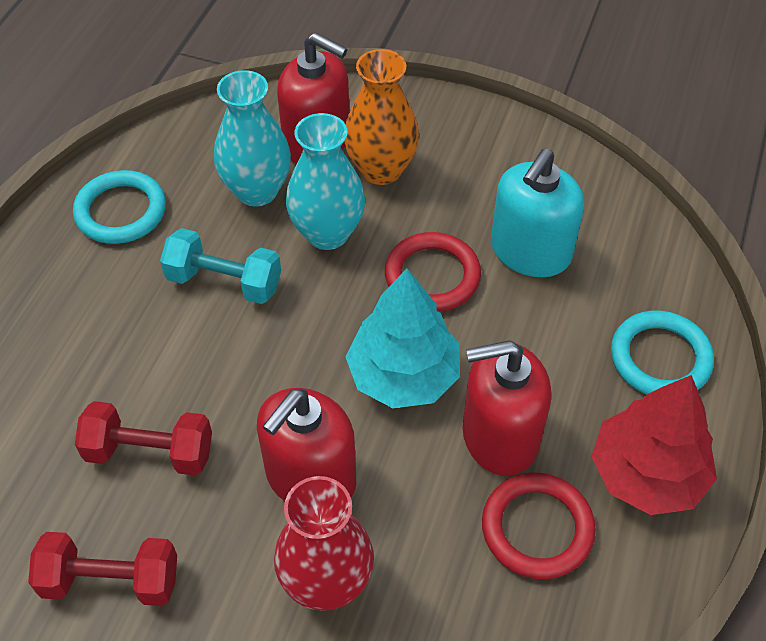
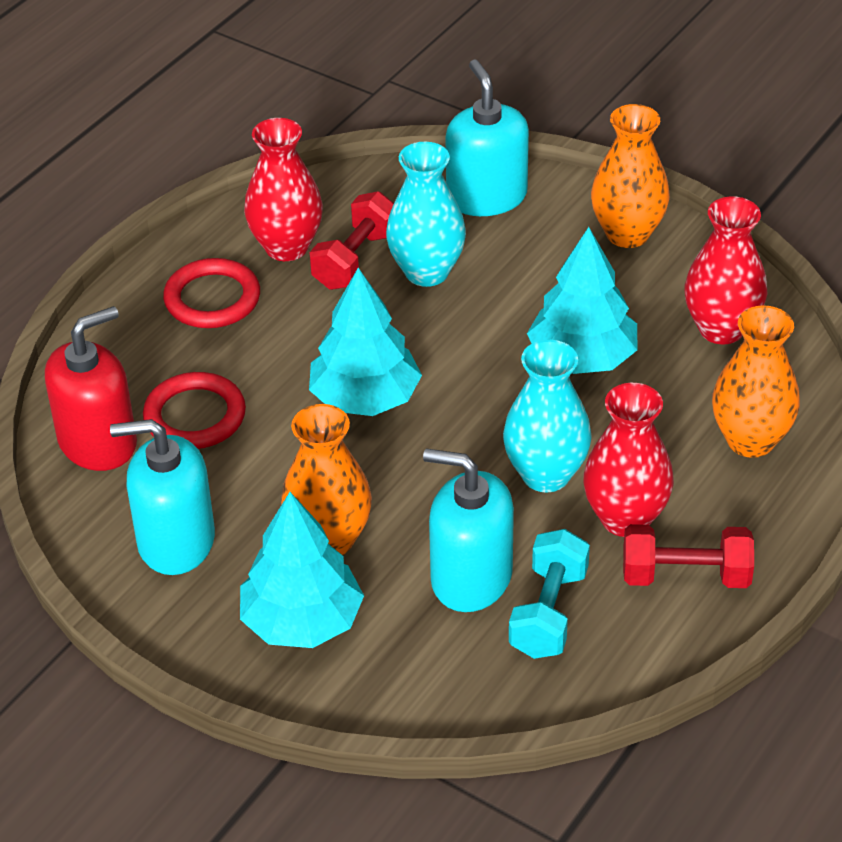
orange vase: 1 -> 3
red soap dispenser: 3 -> 1
red tree: 1 -> 0
red vase: 1 -> 3
turquoise ring: 2 -> 0
turquoise soap dispenser: 1 -> 3
turquoise tree: 1 -> 3

